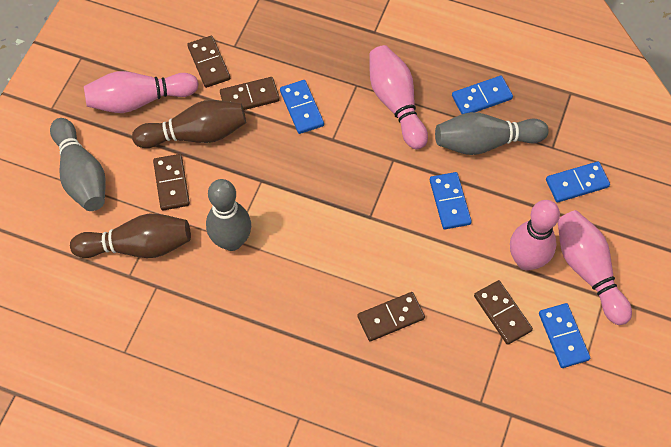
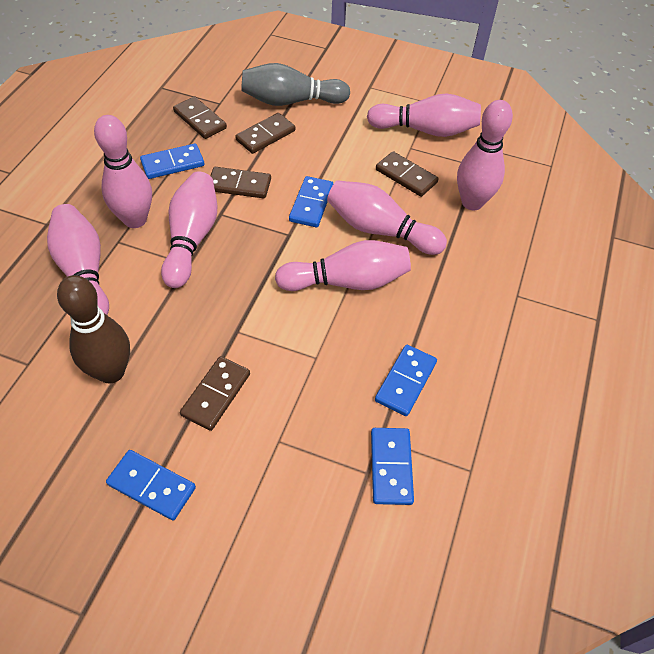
brown bowling pin: 2 -> 1
grey bowling pin: 3 -> 1
pink bowling pin: 4 -> 7

